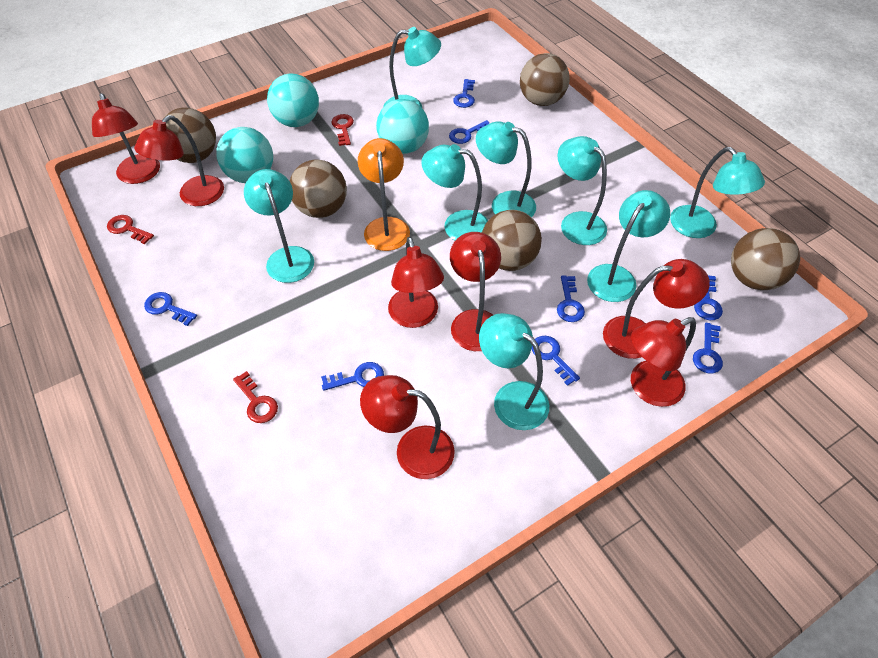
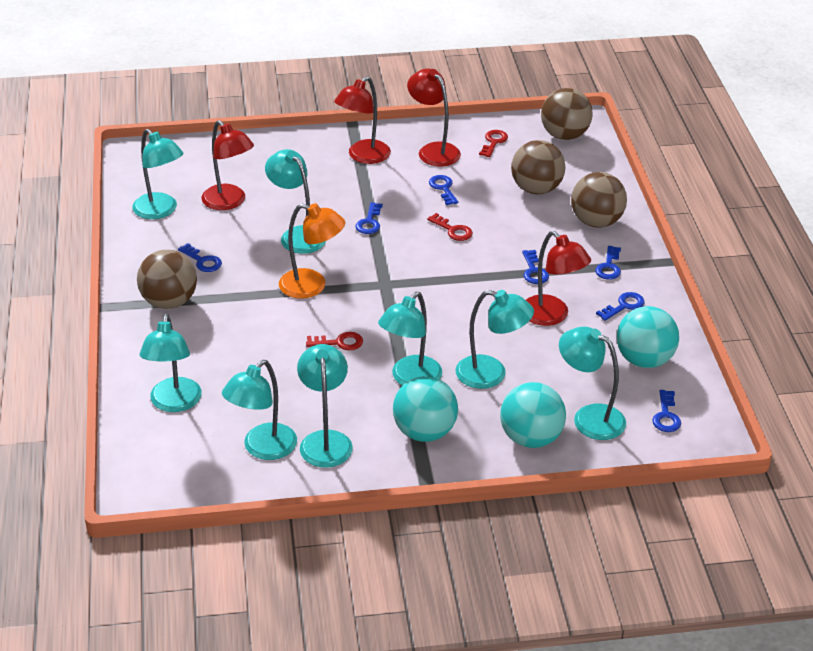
blue key: 8 -> 7
brown ball: 5 -> 4
red lamp: 7 -> 4

